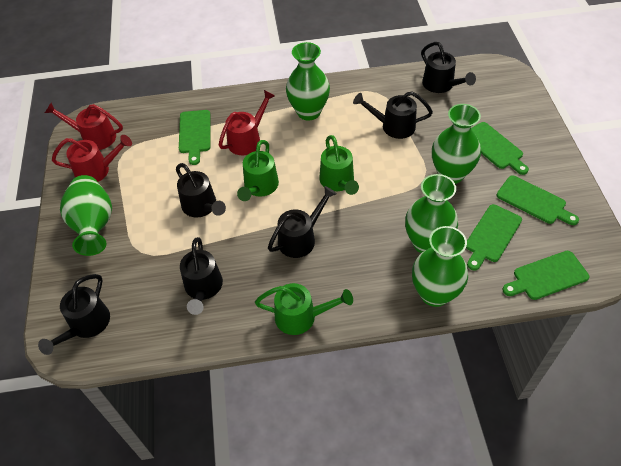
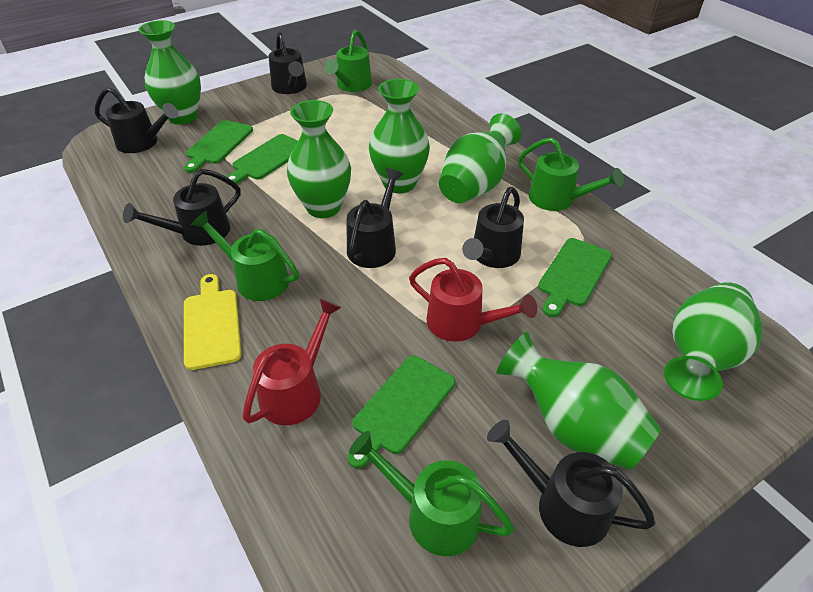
green cutting board: 5 -> 4
green vase: 5 -> 6
green watering can: 3 -> 4
red watering can: 3 -> 2
yellow cutting board: 0 -> 1

